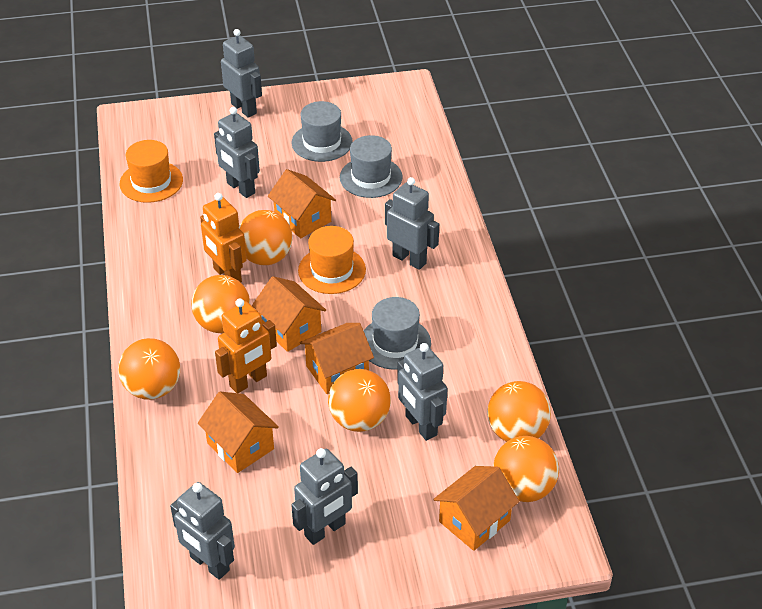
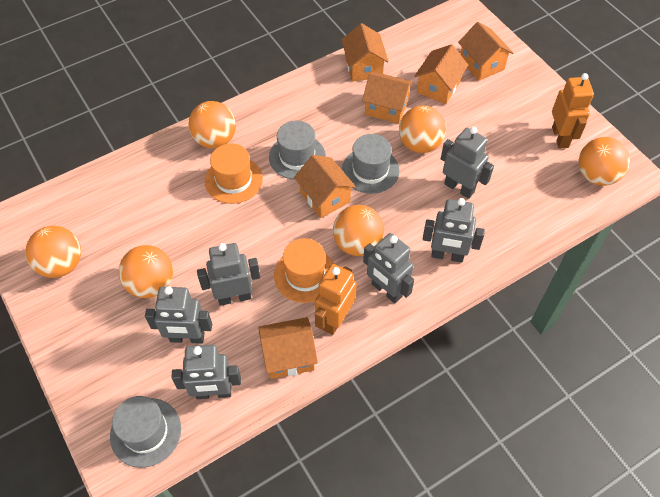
orange house: 5 -> 6

